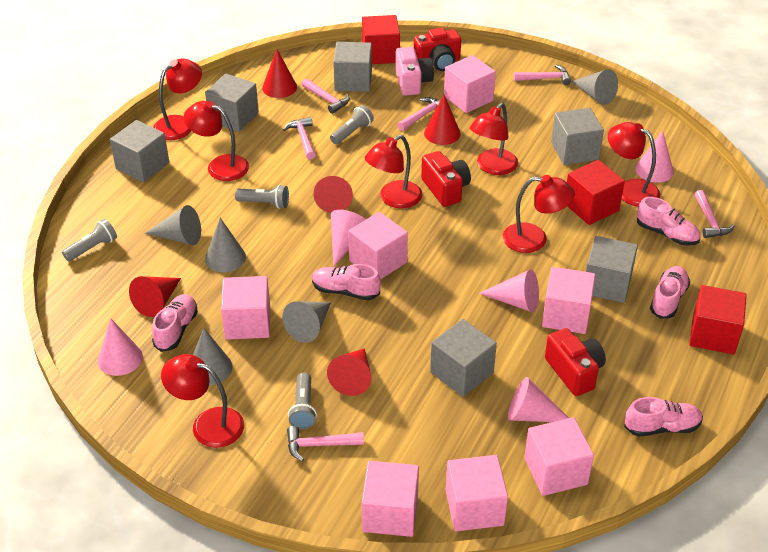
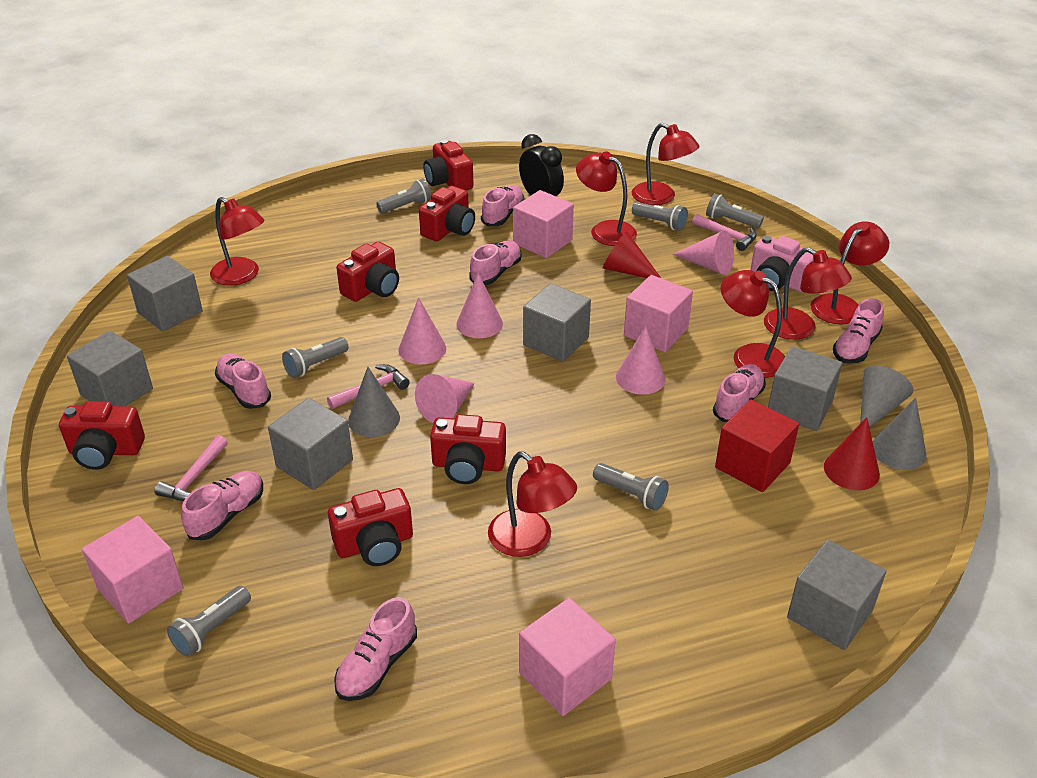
black clock: 0 -> 1
grey cone: 5 -> 3
grey flashlight: 4 -> 6
pink cube: 7 -> 4
pink hammer: 6 -> 3
pink shoe: 5 -> 7
red camera: 3 -> 6
red cone: 5 -> 2
red cube: 3 -> 1

